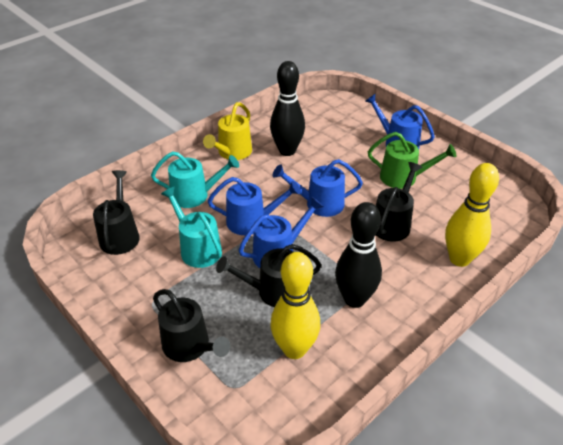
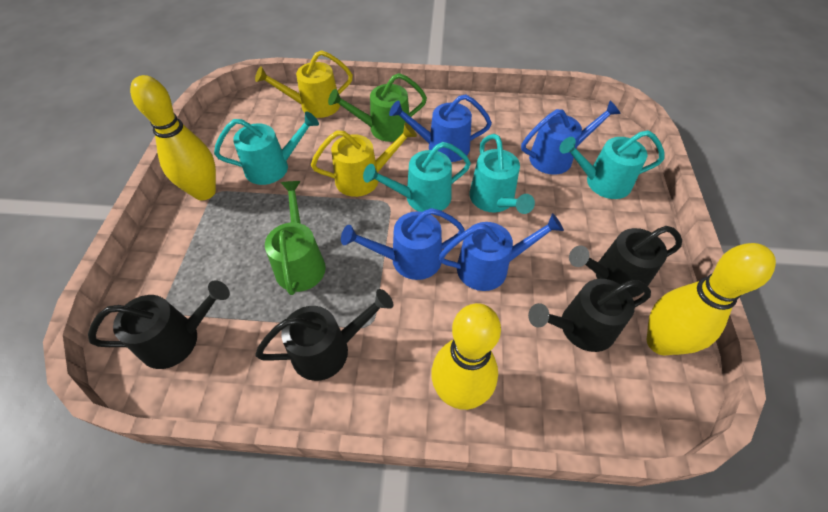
black bowling pin: 2 -> 0
green watering can: 1 -> 2
turquoise watering can: 2 -> 4
yellow bowling pin: 2 -> 3
yellow watering can: 1 -> 2

